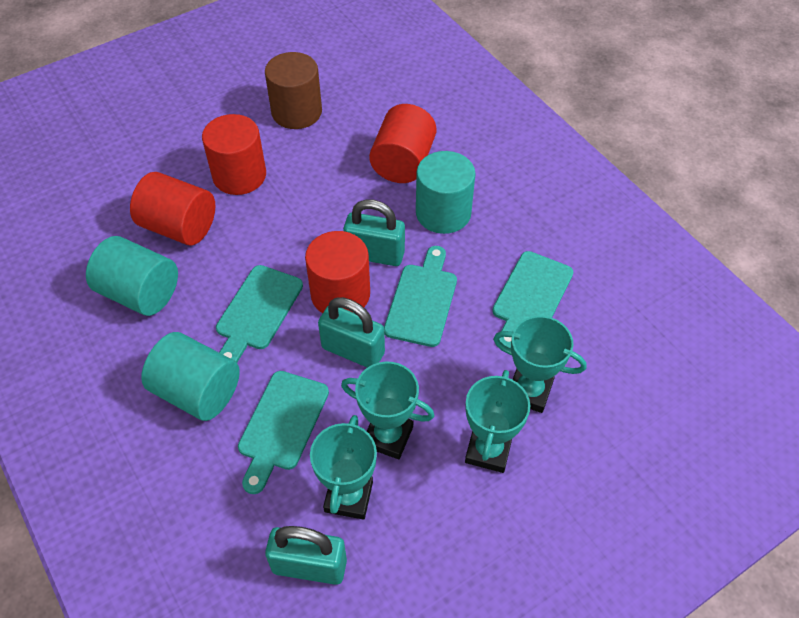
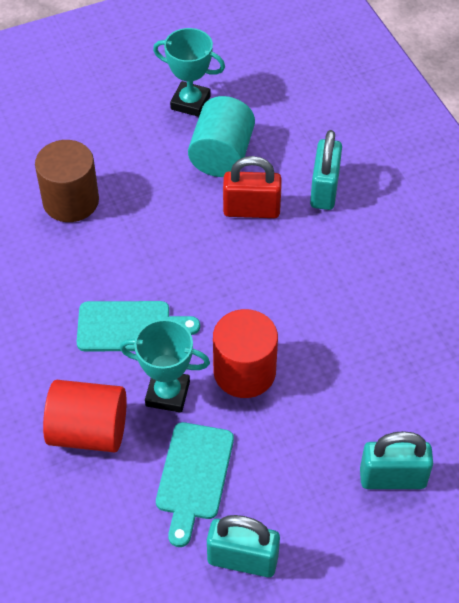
red cylinder: 4 -> 2
red padlock: 0 -> 1
turquoise cutting board: 4 -> 2
turquoise cylinder: 3 -> 1
turquoise trophy: 4 -> 2

